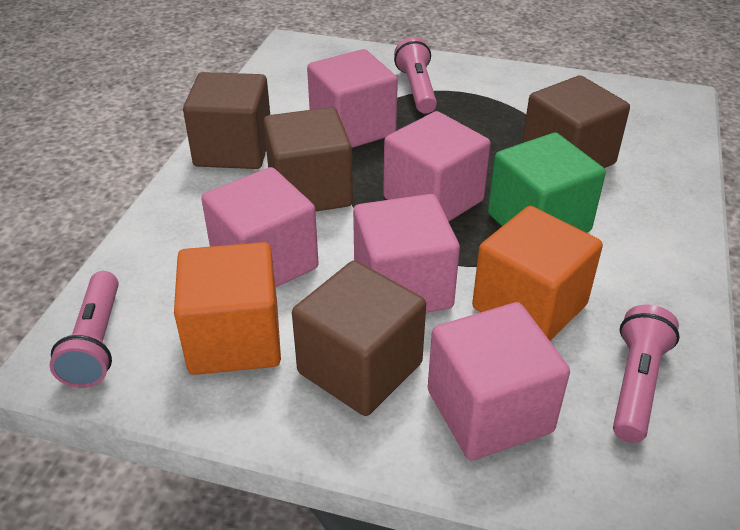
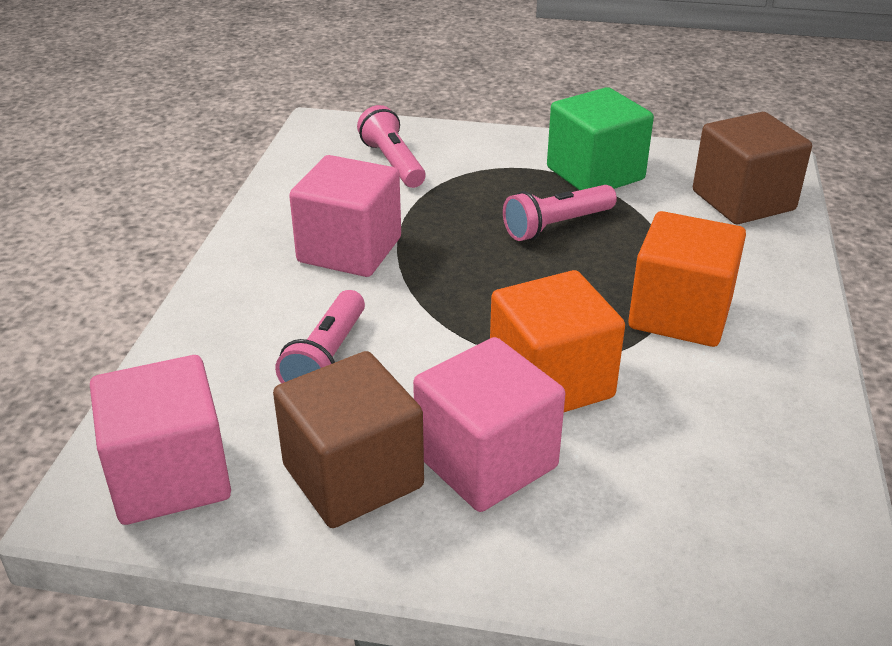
brown cube: 4 -> 2
pink cube: 5 -> 3

